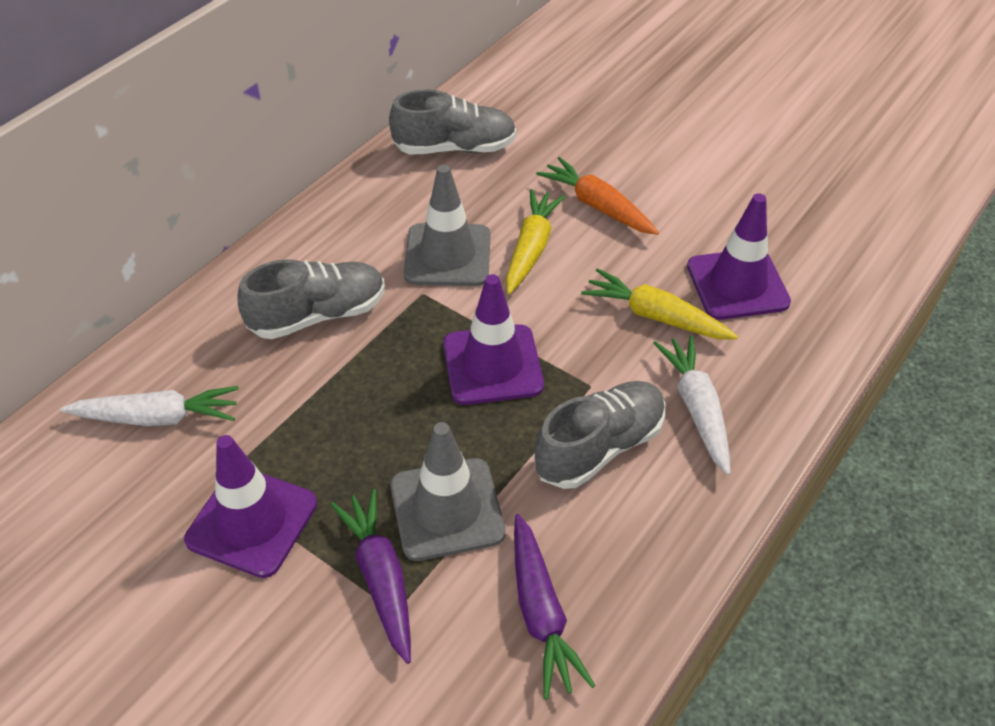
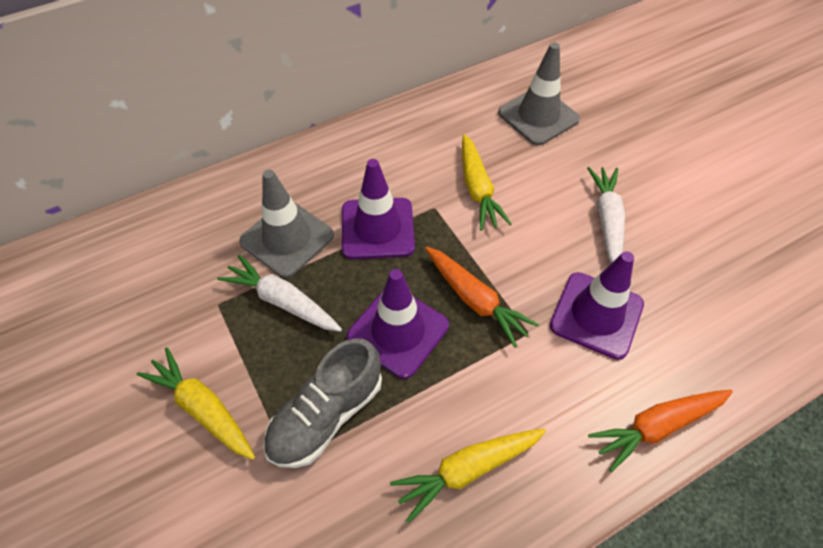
grey shoe: 3 -> 1
orange carrot: 1 -> 2
purple carrot: 2 -> 0
yellow carrot: 2 -> 3

